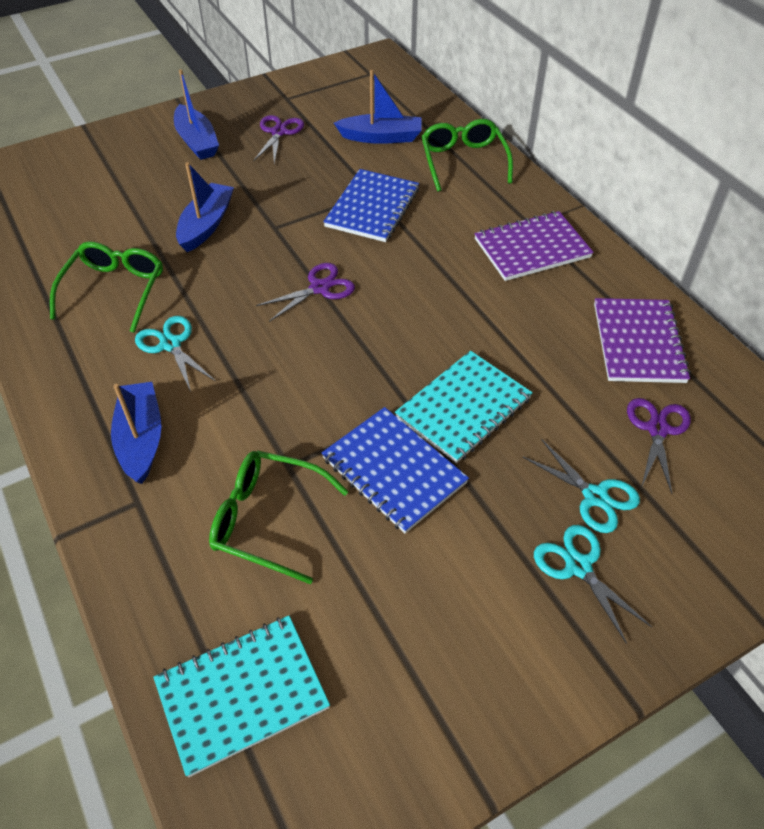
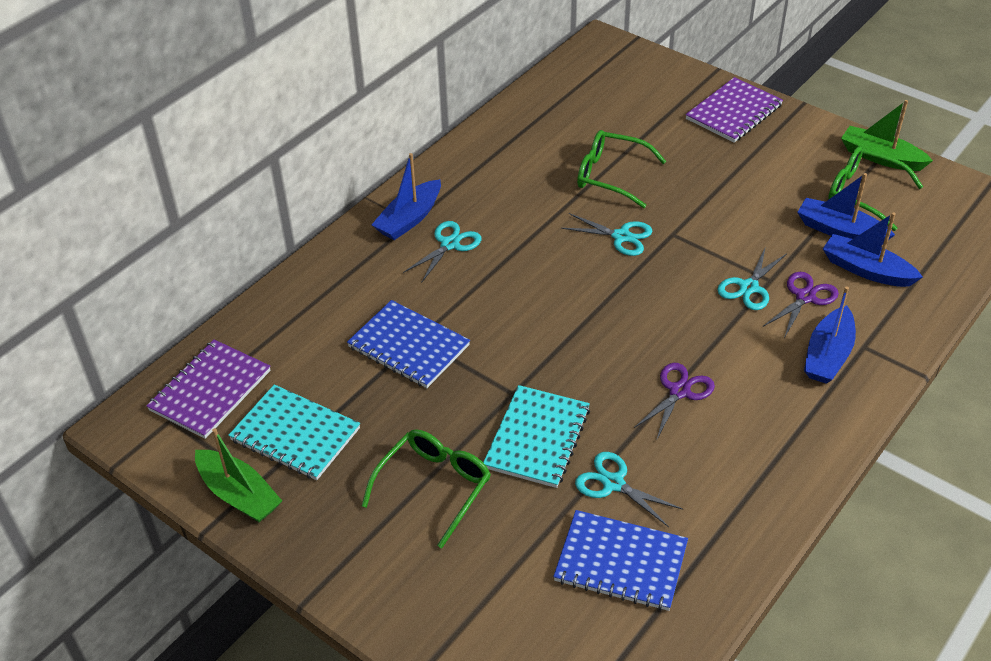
green boat: 0 -> 2
purple scissors: 3 -> 2
turquoise scissors: 3 -> 4

